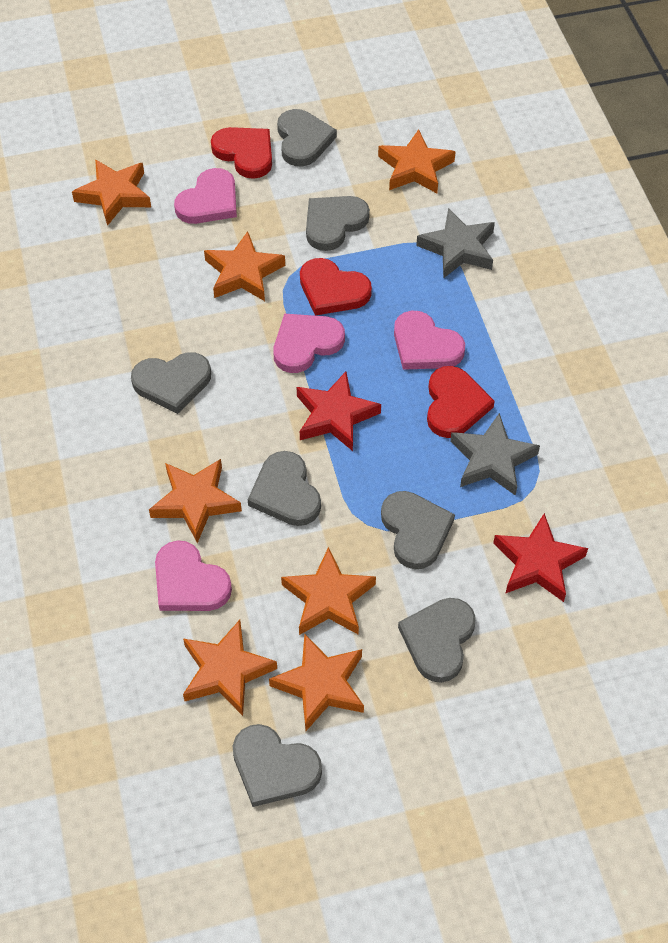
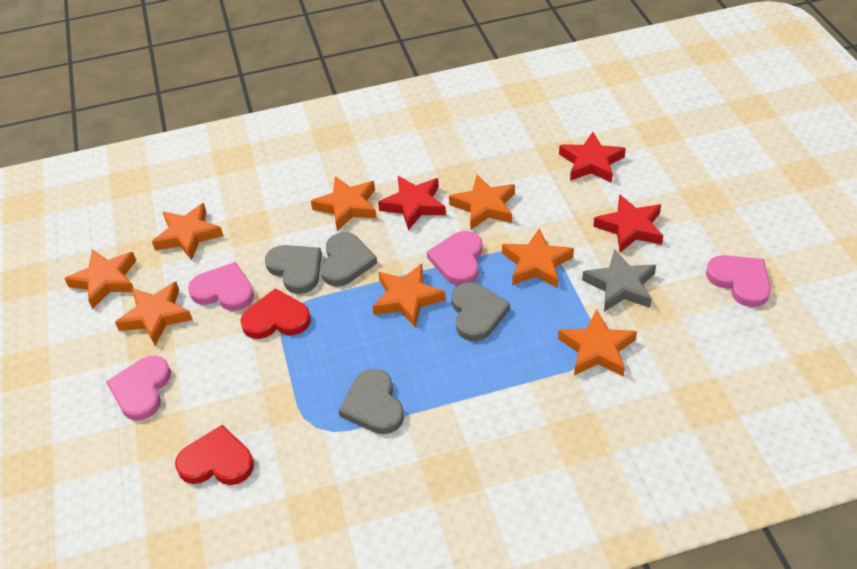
grey heart: 7 -> 4
grey star: 2 -> 1
orange star: 7 -> 8
red heart: 3 -> 2
red star: 2 -> 3

